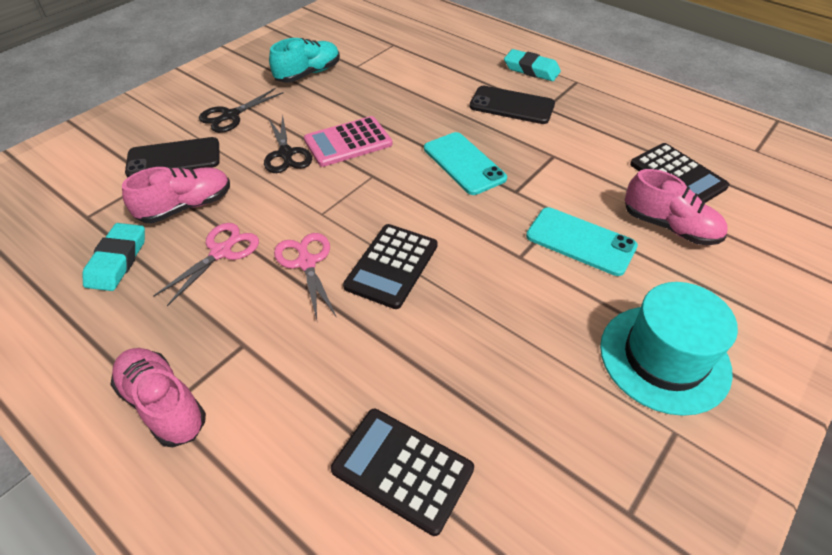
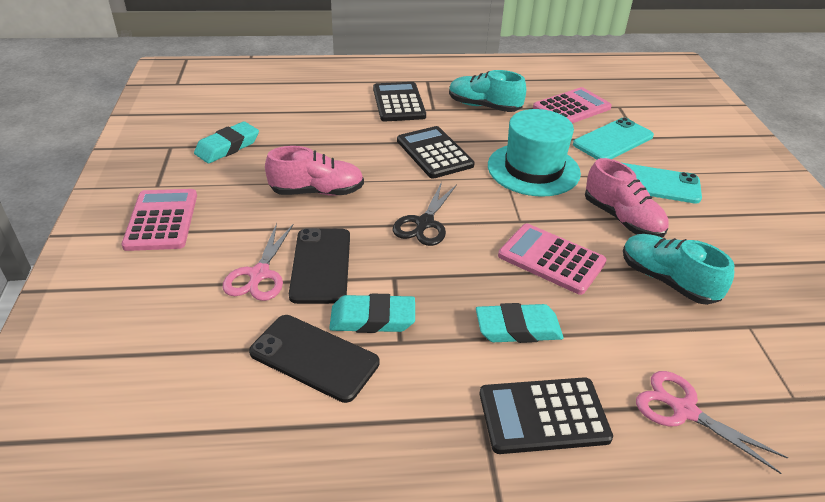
black scissors: 2 -> 1
pink calculator: 1 -> 3
pink shoe: 3 -> 2
turquoise eraser: 2 -> 3
turquoise shoe: 1 -> 2

